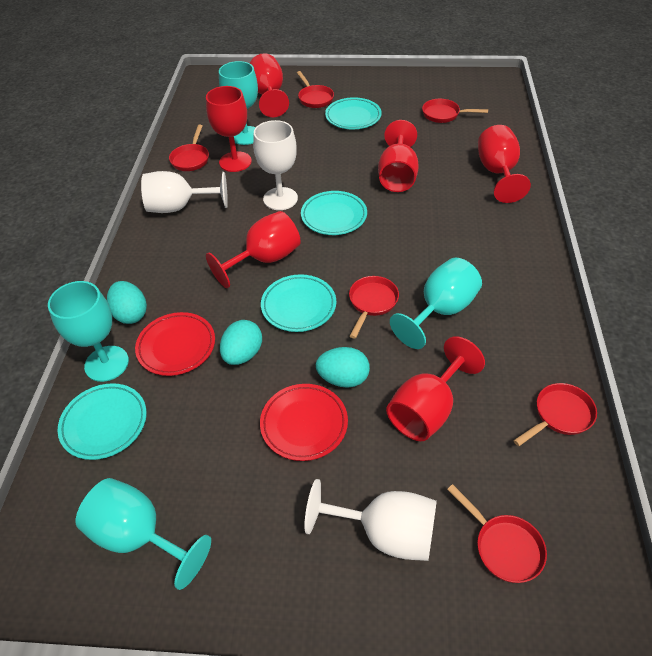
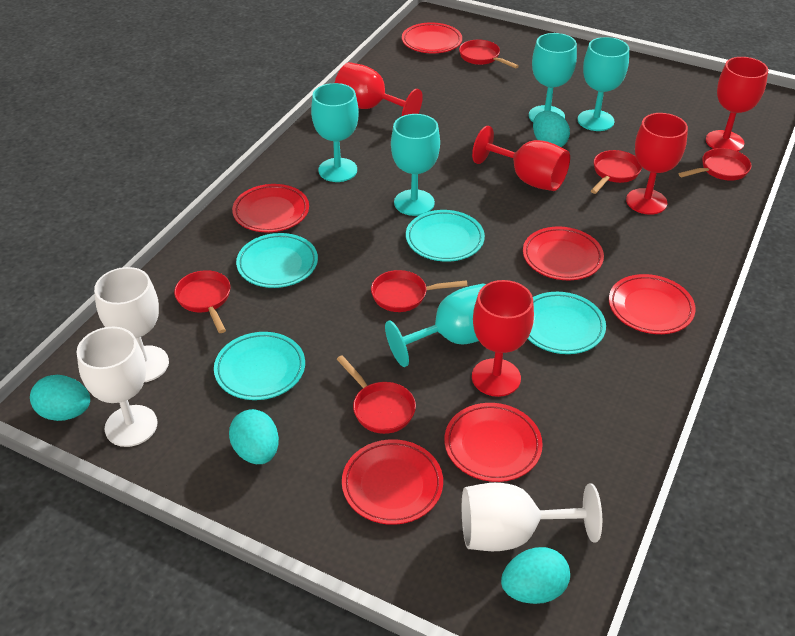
red goblet: 6 -> 5
red plate: 2 -> 6
turquoise egg: 3 -> 4
turquoise goblet: 4 -> 5

